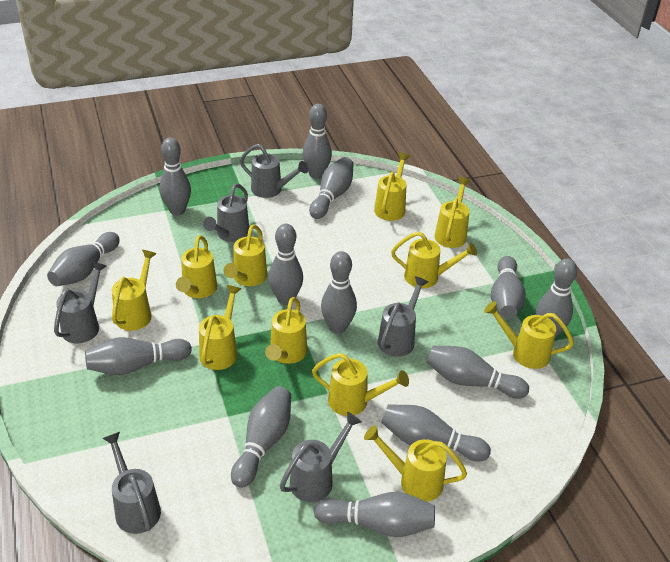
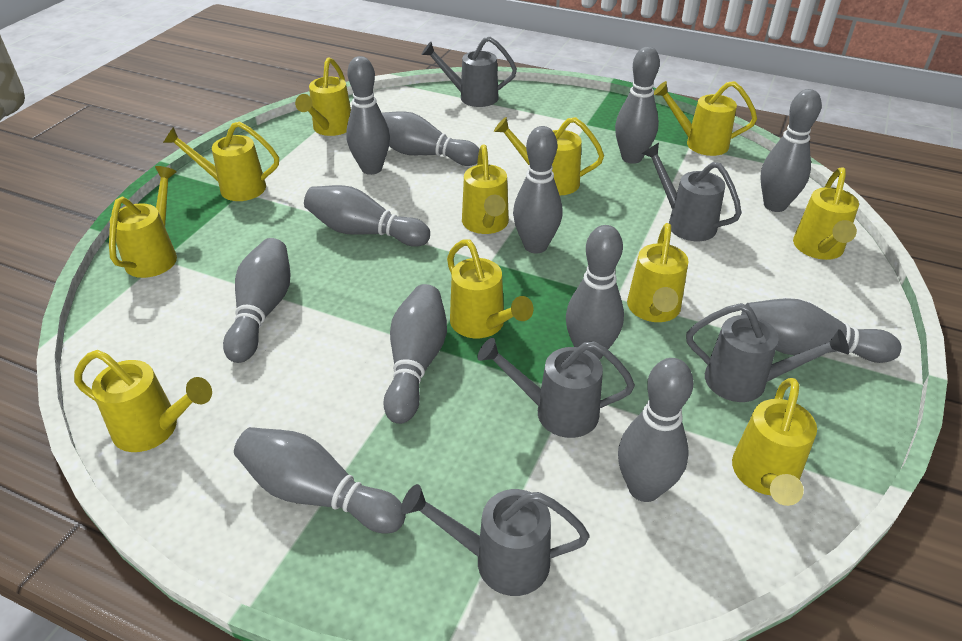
grey bowling pin: 13 -> 12
grey watering can: 6 -> 5

